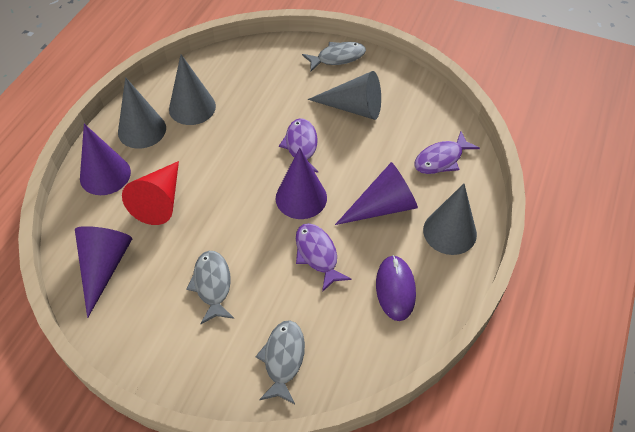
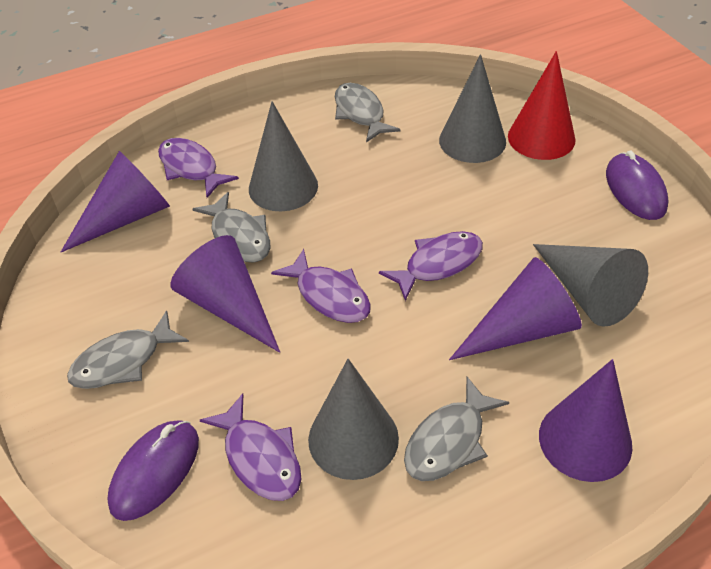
grey fish: 3 -> 4
purple fish: 3 -> 4
purple mouse: 1 -> 2

